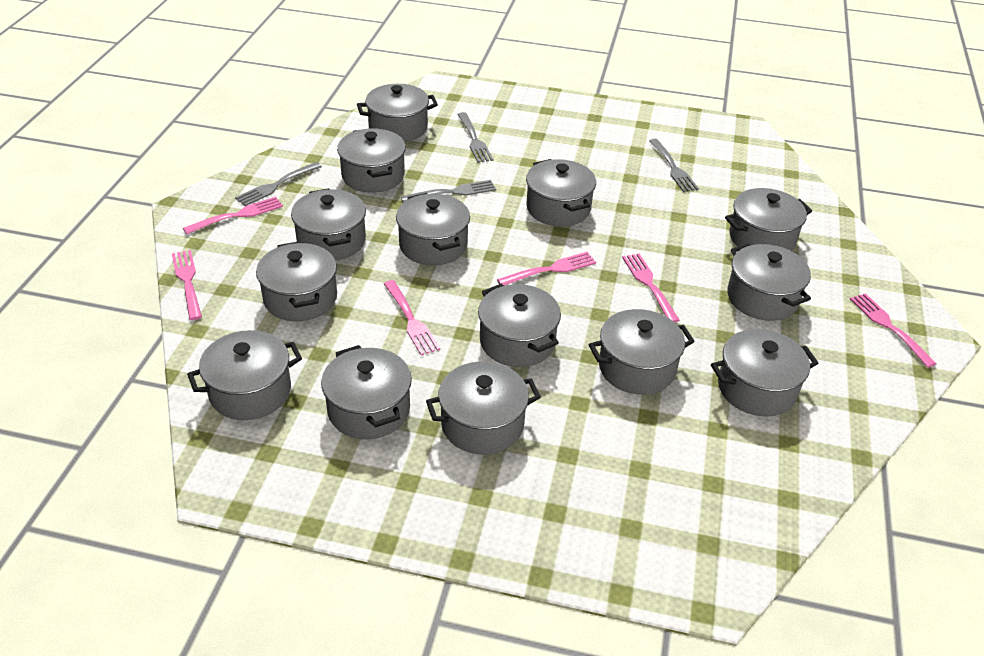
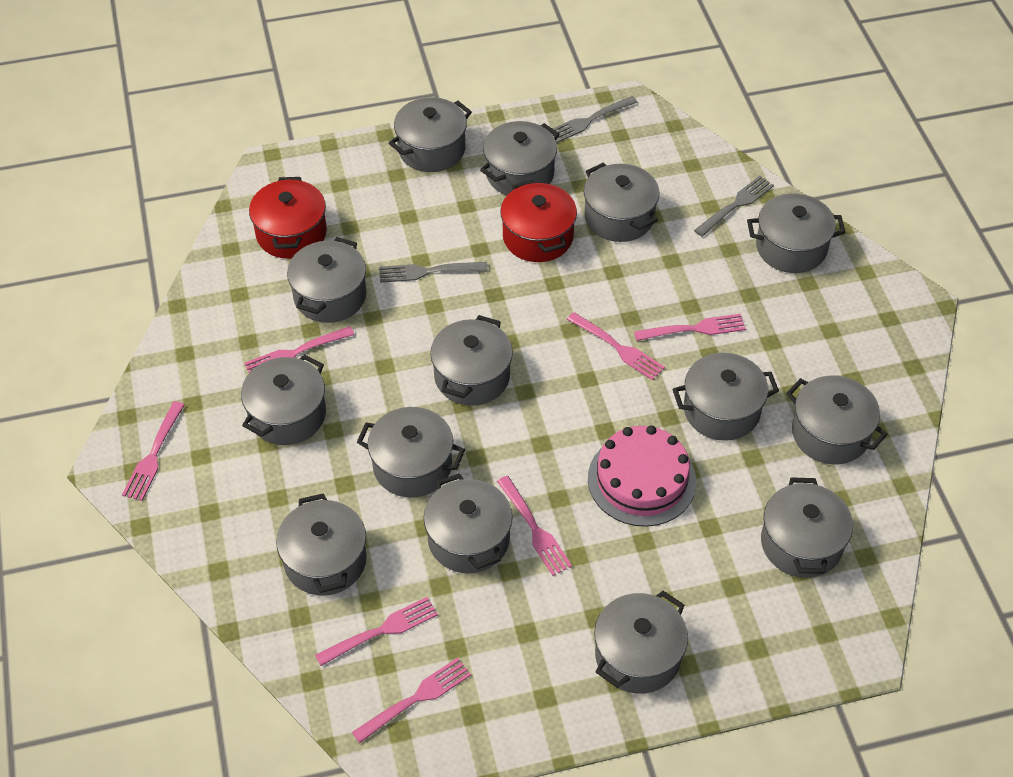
grey fork: 4 -> 3
pink cake: 0 -> 1
pink fork: 6 -> 7
red pot: 0 -> 2

